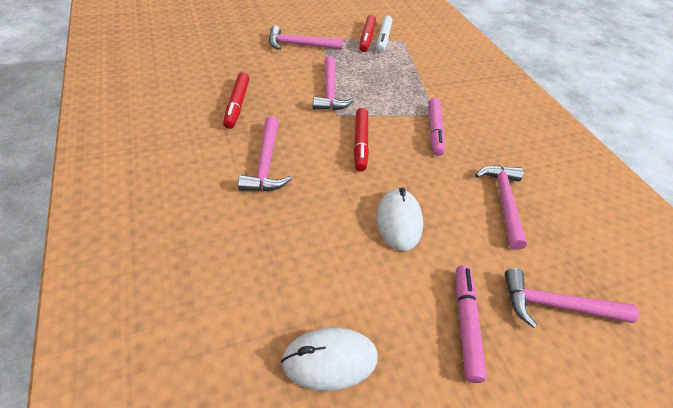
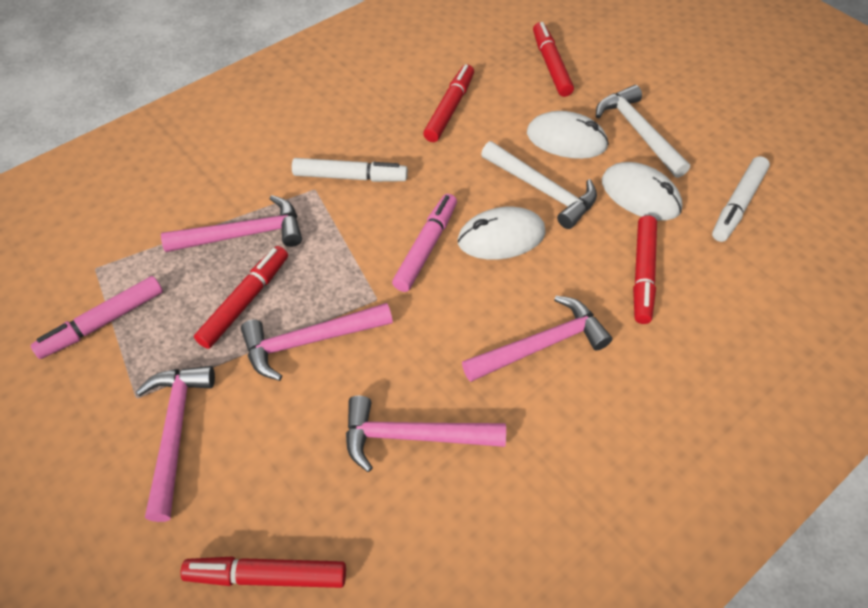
red marker: 3 -> 5
white hammer: 0 -> 2
white marker: 1 -> 2
white mouse: 2 -> 3

